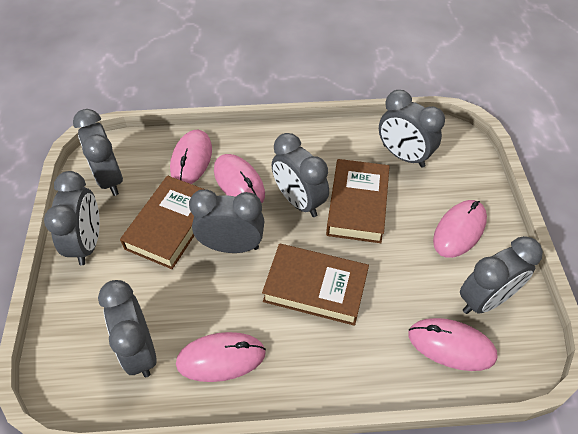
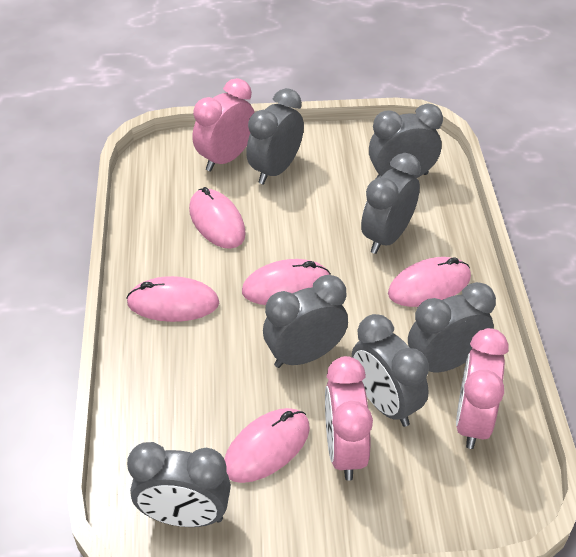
brown book: 3 -> 0
pink clock: 0 -> 3

